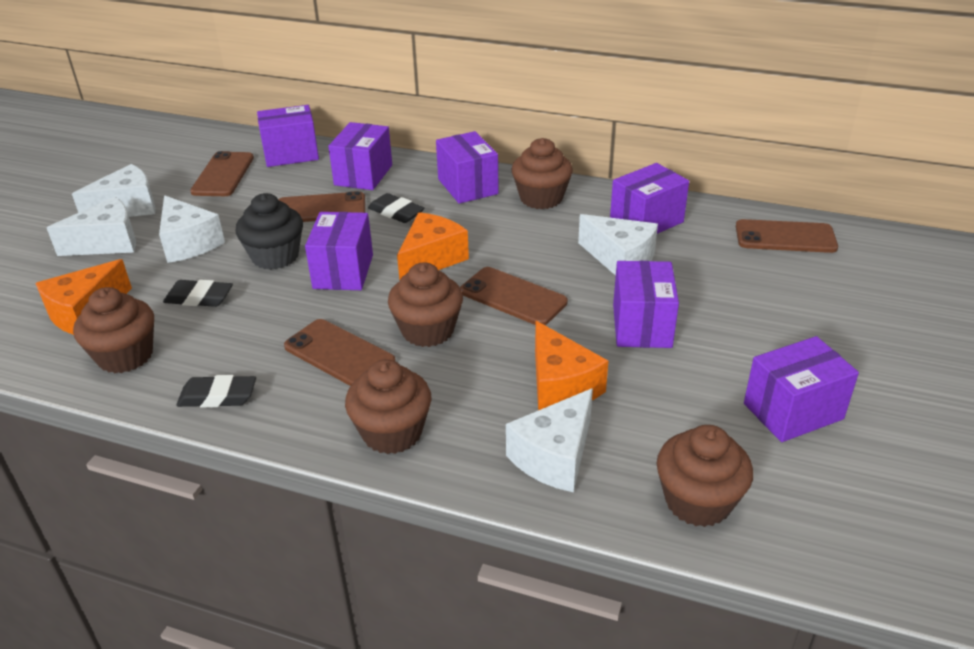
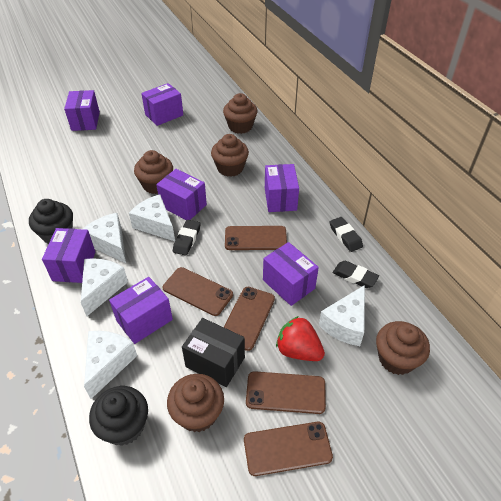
black box: 0 -> 1
black cupcake: 1 -> 2
orange cheese: 3 -> 0
red strawberry: 0 -> 1

